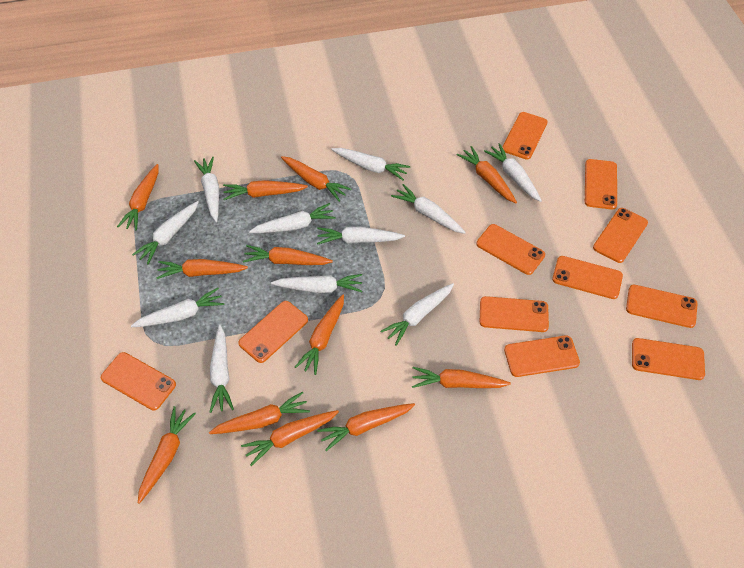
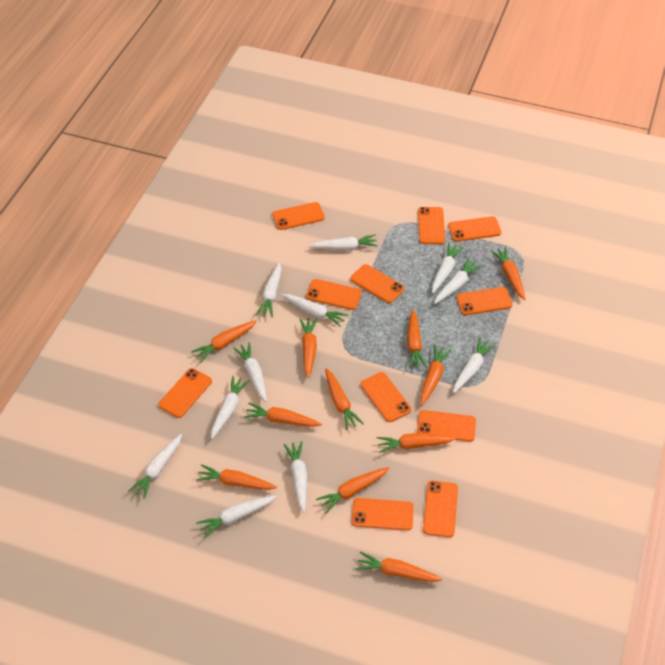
orange carrot: 12 -> 11

